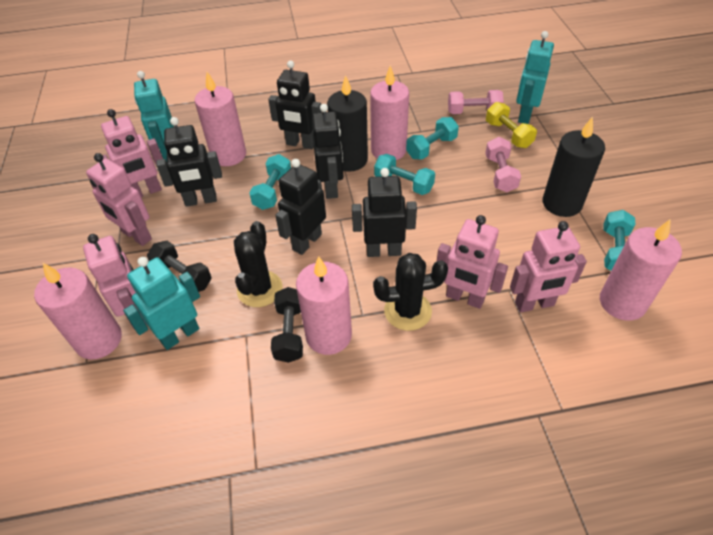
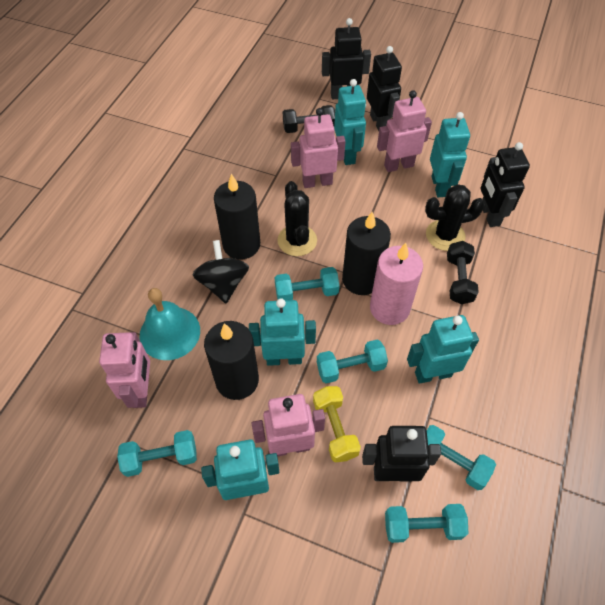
black candle: 2 -> 3
black robot: 5 -> 4
black spinning top: 0 -> 1
pink candle: 5 -> 1
pink dumbbell: 2 -> 0
pink robot: 5 -> 4
turquoise bell: 0 -> 1
turquoise dumbbell: 4 -> 5
turquoise robot: 3 -> 5

